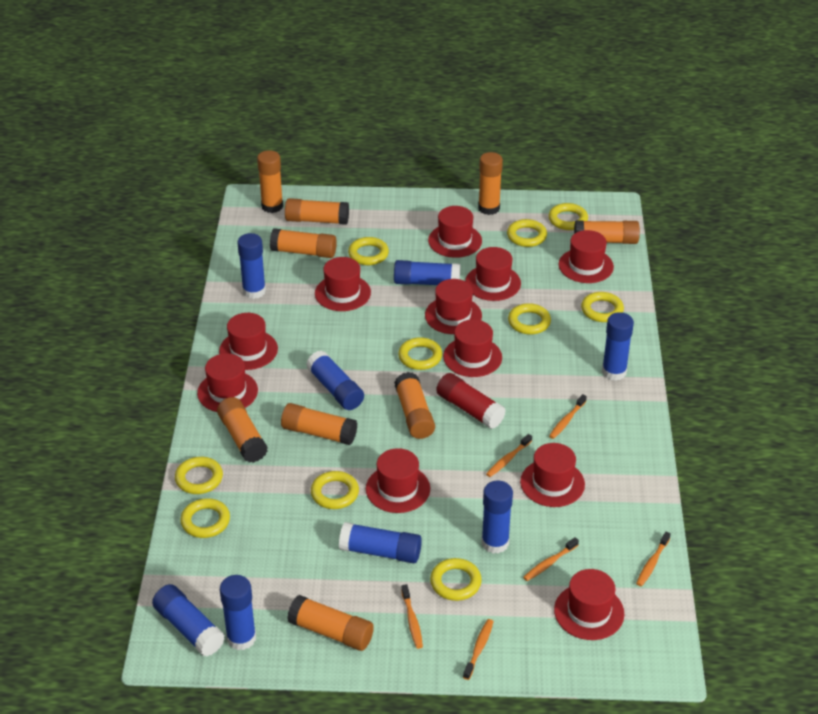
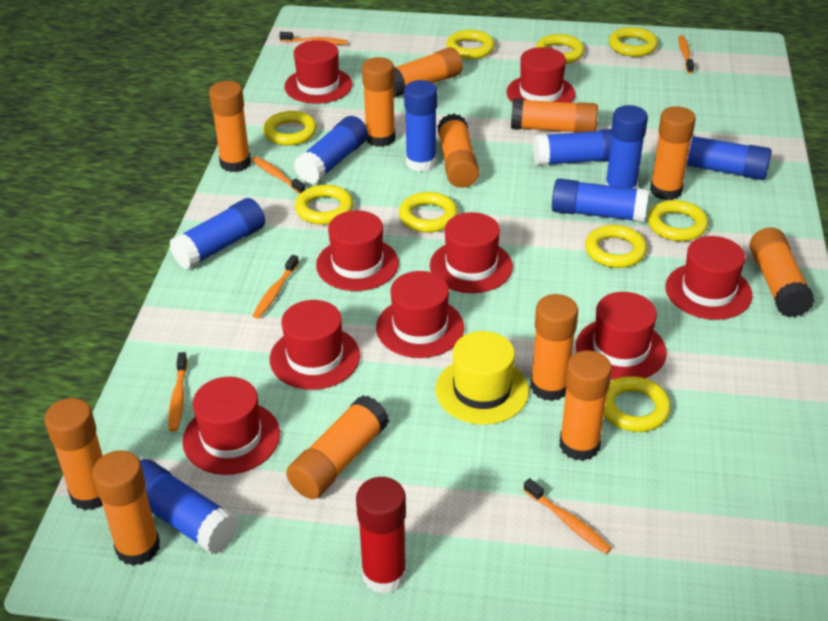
orange glue stick: 9 -> 12
red hat: 11 -> 9
yellow hat: 0 -> 1
yellow ring: 10 -> 9

